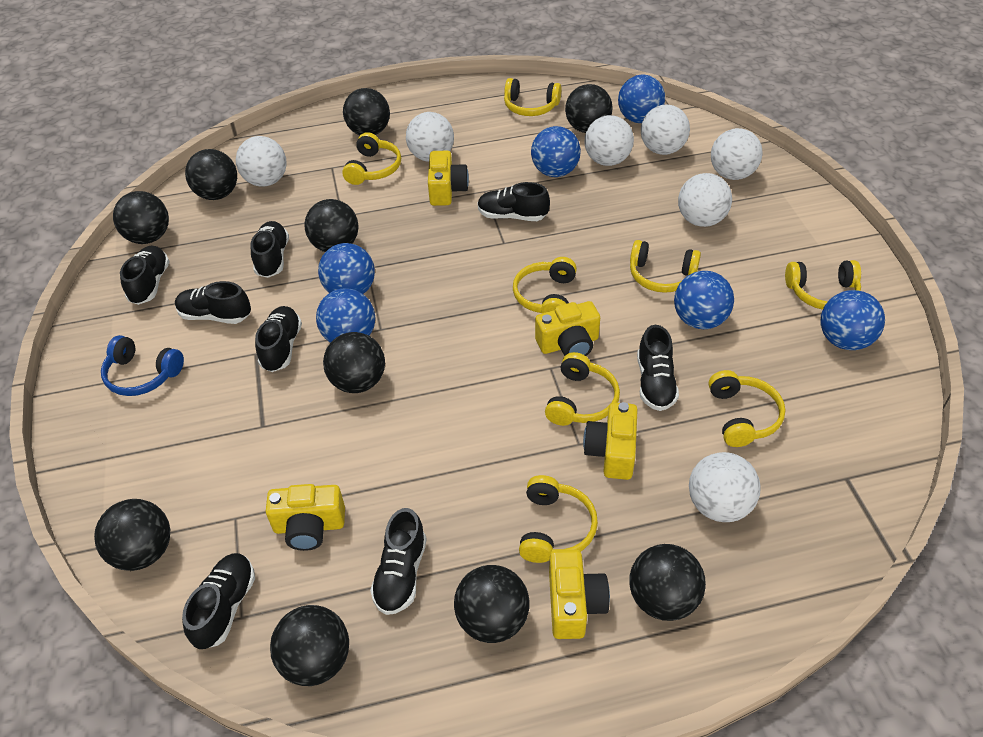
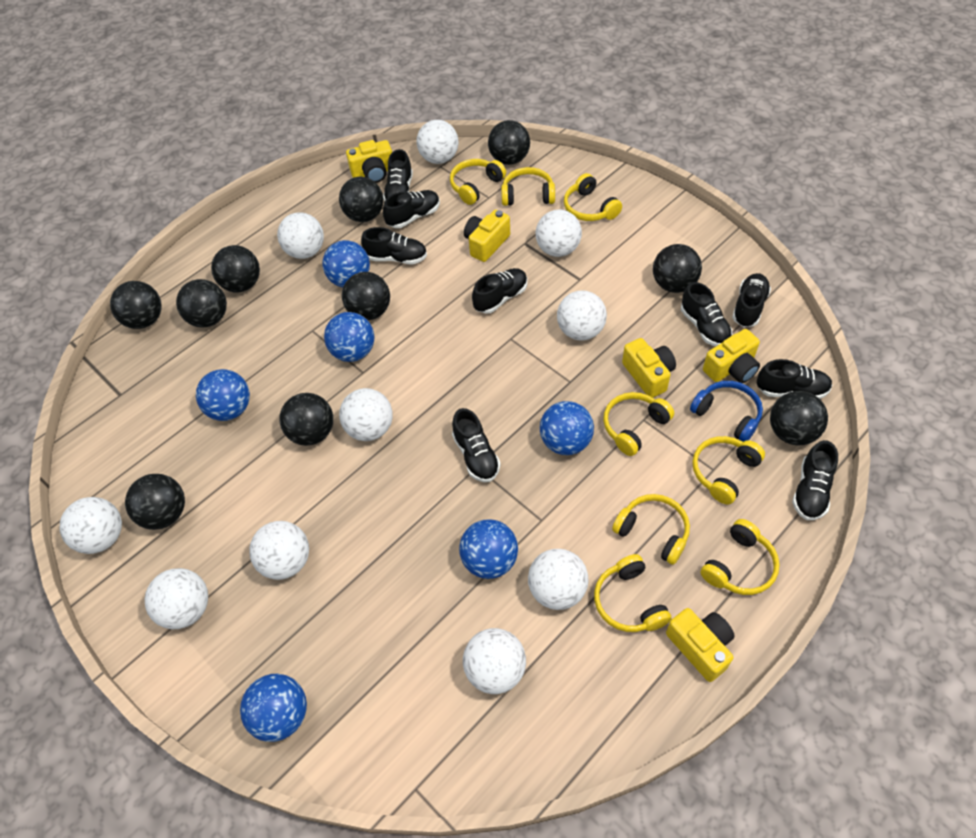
black shoe: 8 -> 9
white ball: 7 -> 10

